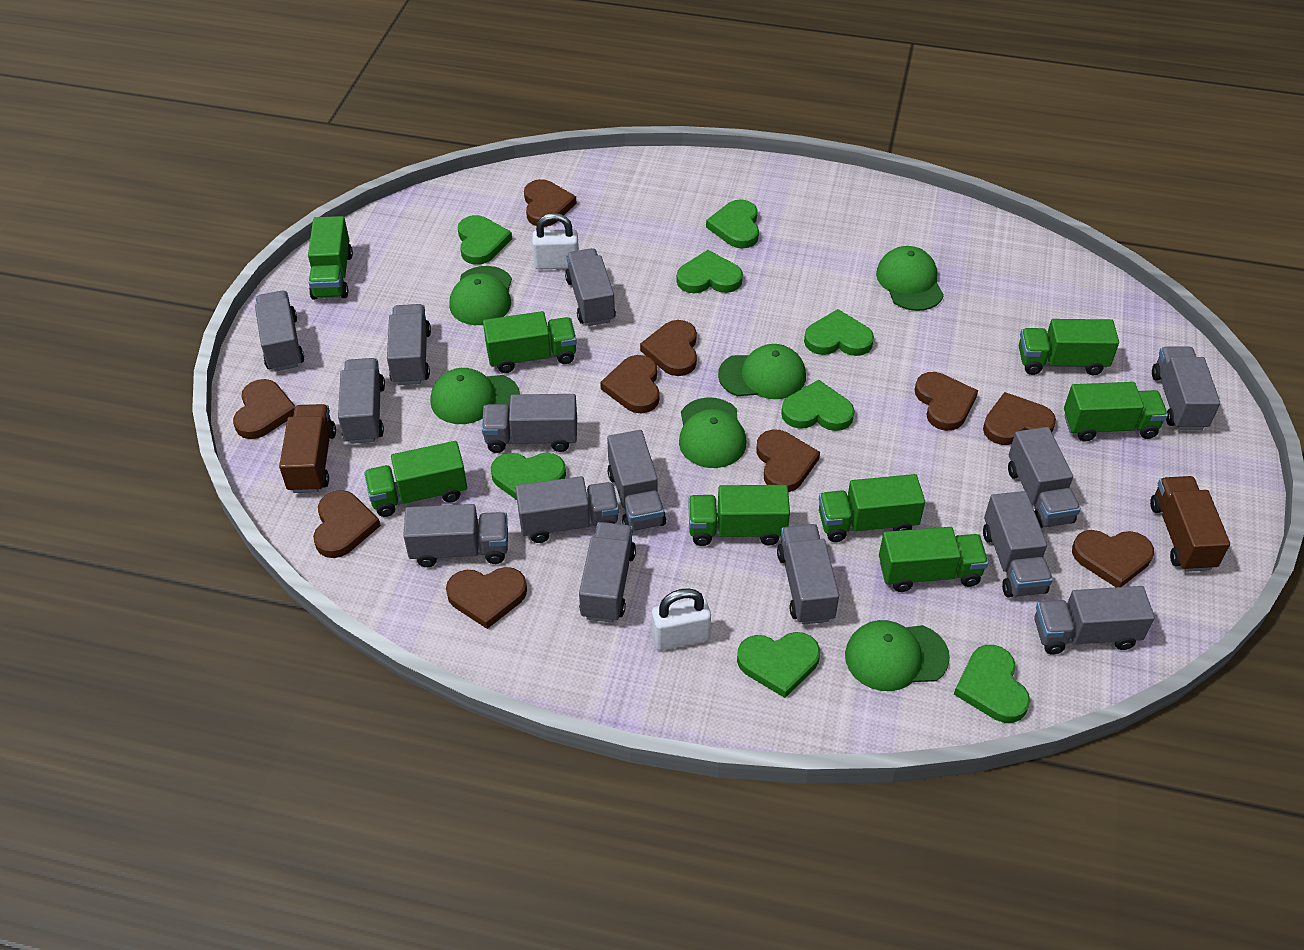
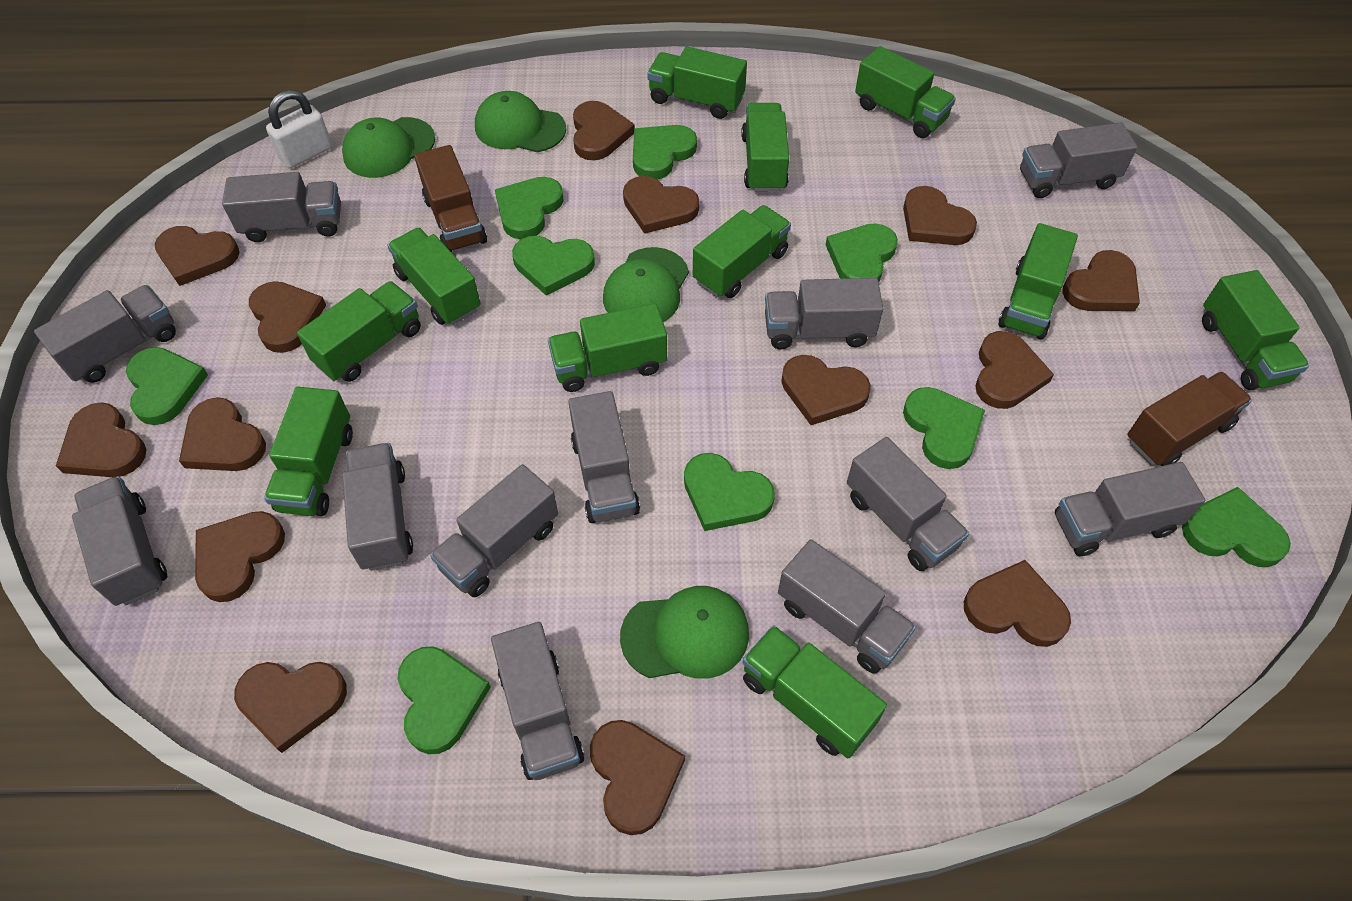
brown heart: 10 -> 14
green cap: 6 -> 4
green heart: 8 -> 9
green truck: 8 -> 11
grey truck: 14 -> 12
white padlock: 2 -> 1

